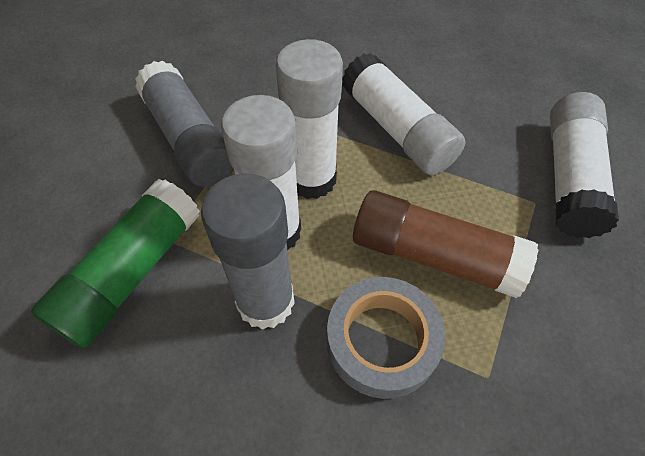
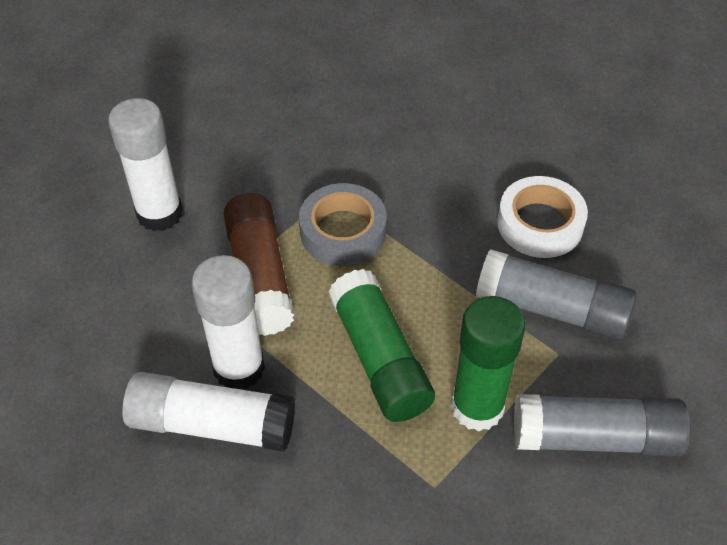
green glue stick: 1 -> 2
white glue stick: 4 -> 3
white tape: 0 -> 1

